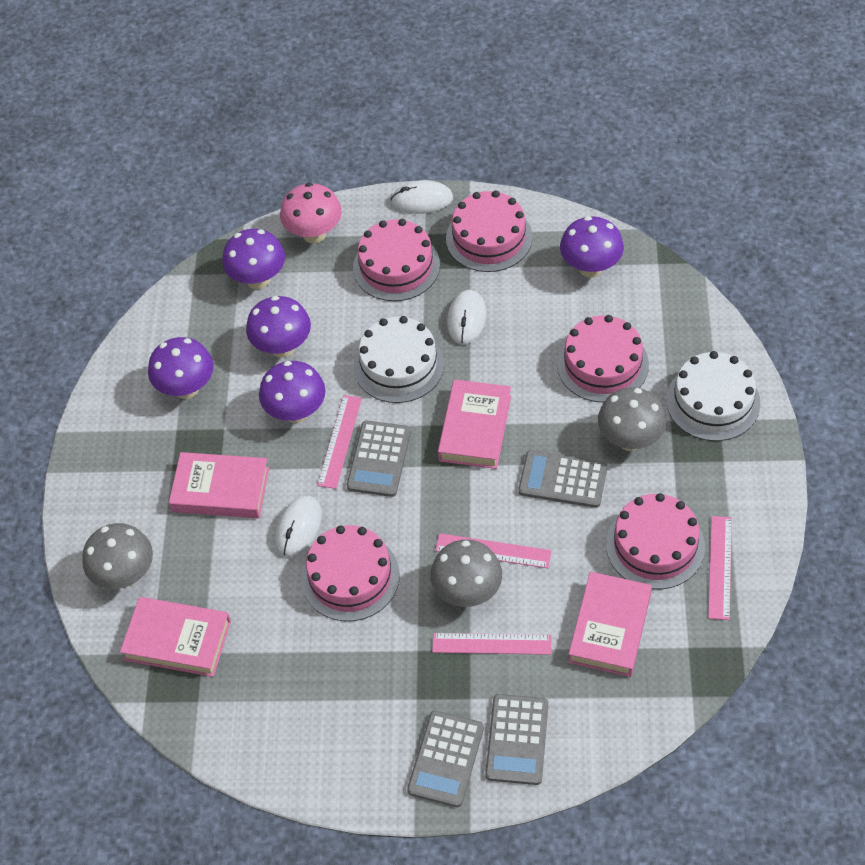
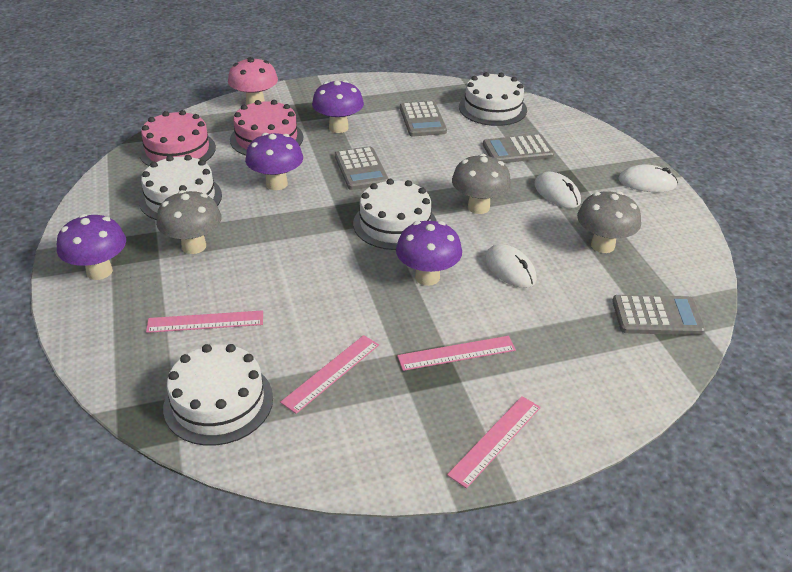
pink book: 4 -> 0
pink cake: 5 -> 2
purple mushroom: 5 -> 4
white cake: 2 -> 4

